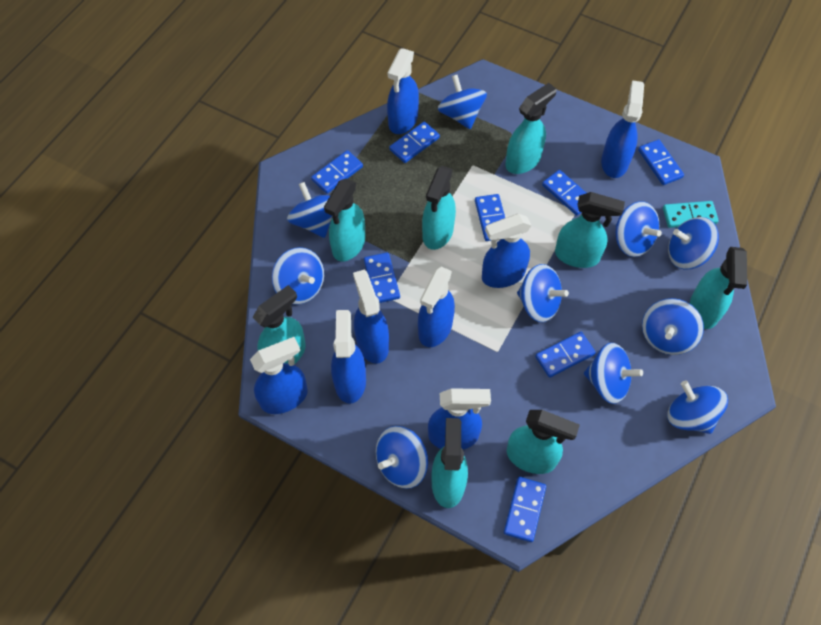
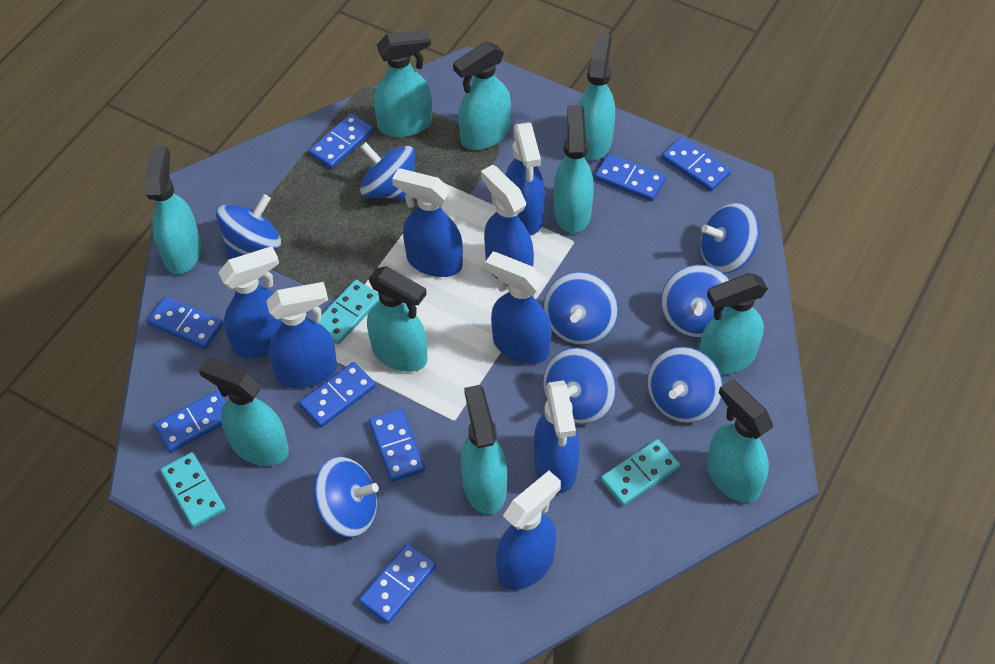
blue spinning top: 10 -> 8
turquoise domino: 1 -> 3
turquoise spray bottle: 8 -> 10

